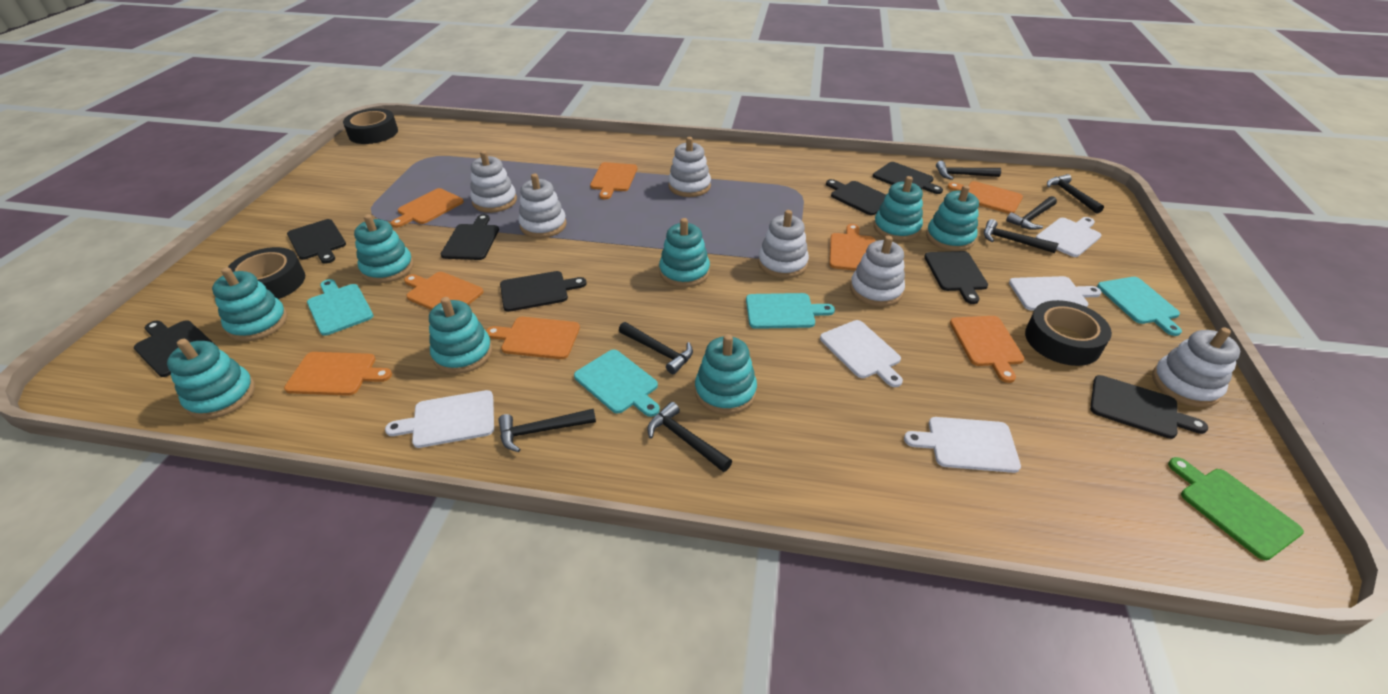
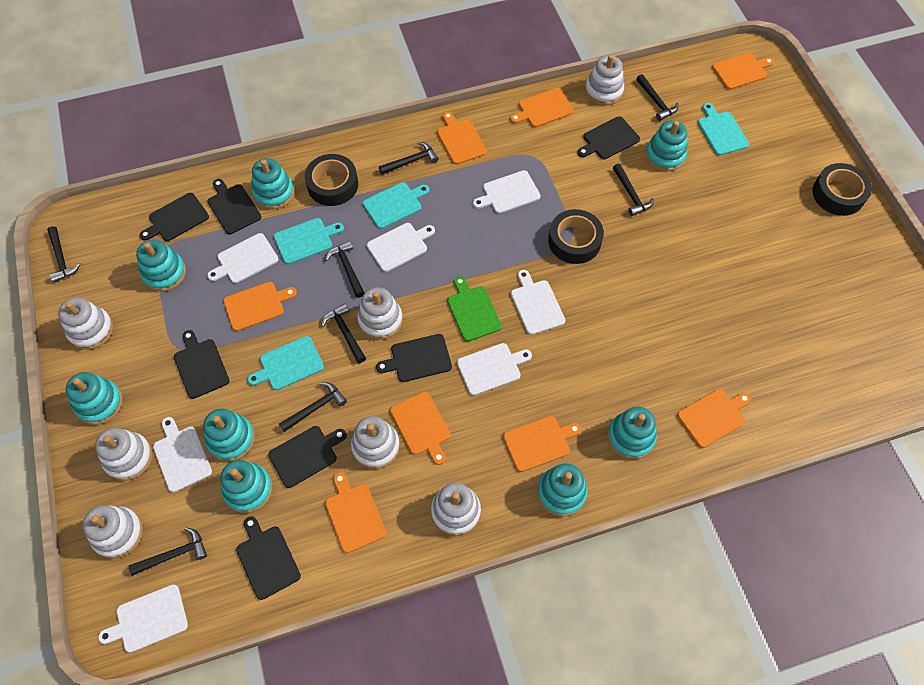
black cutting board: 8 -> 7
black hammer: 7 -> 8
white cutting board: 5 -> 7
white stacking toy: 6 -> 7

